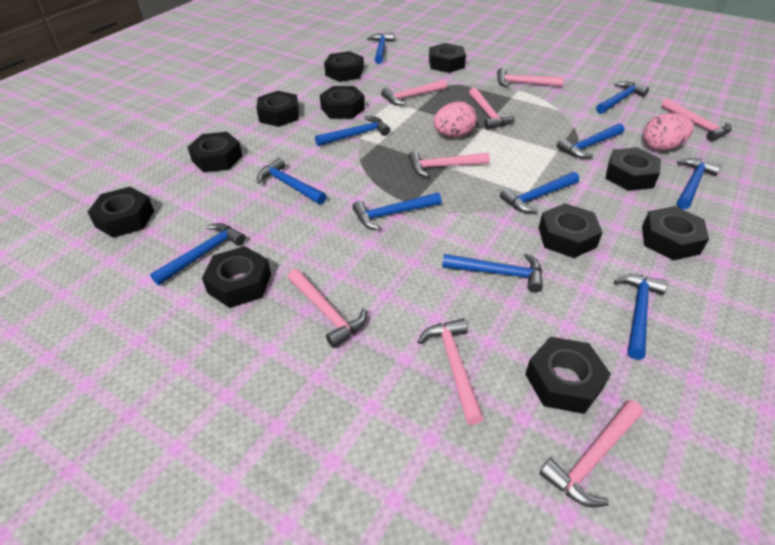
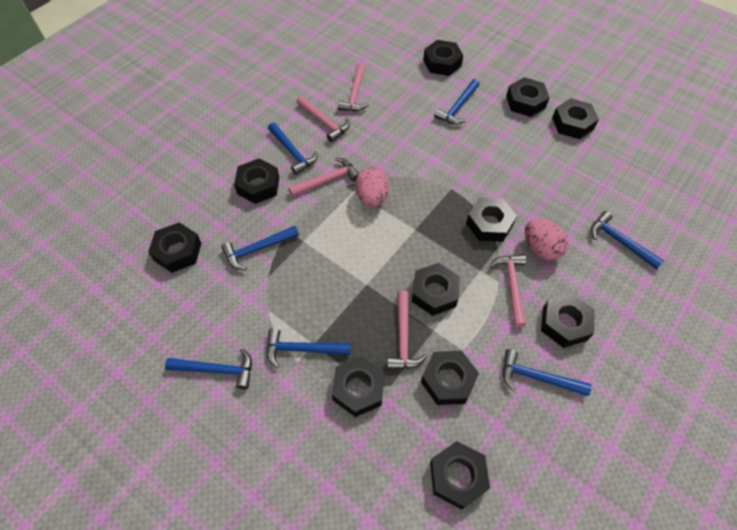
blue hammer: 11 -> 7
pink hammer: 8 -> 5

